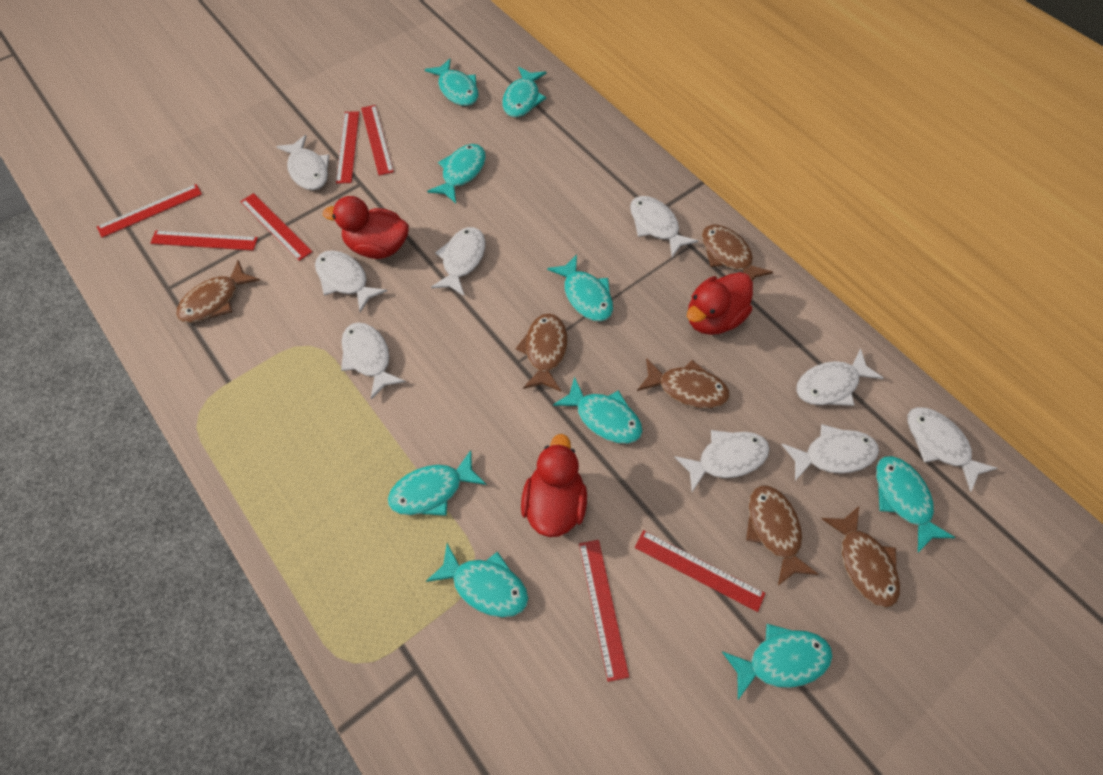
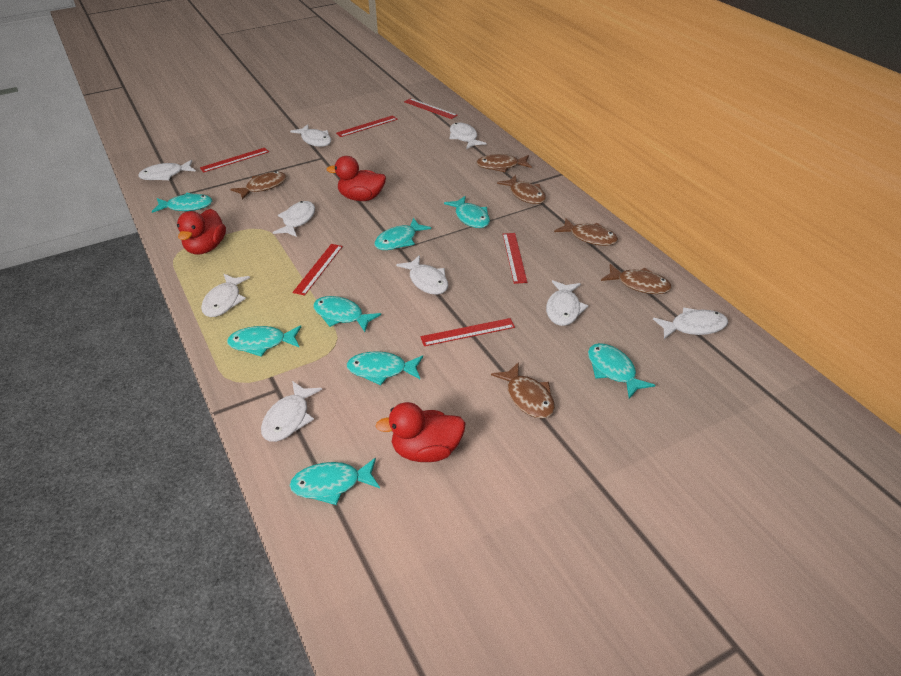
red ruler: 7 -> 6
turquoise fish: 9 -> 8

